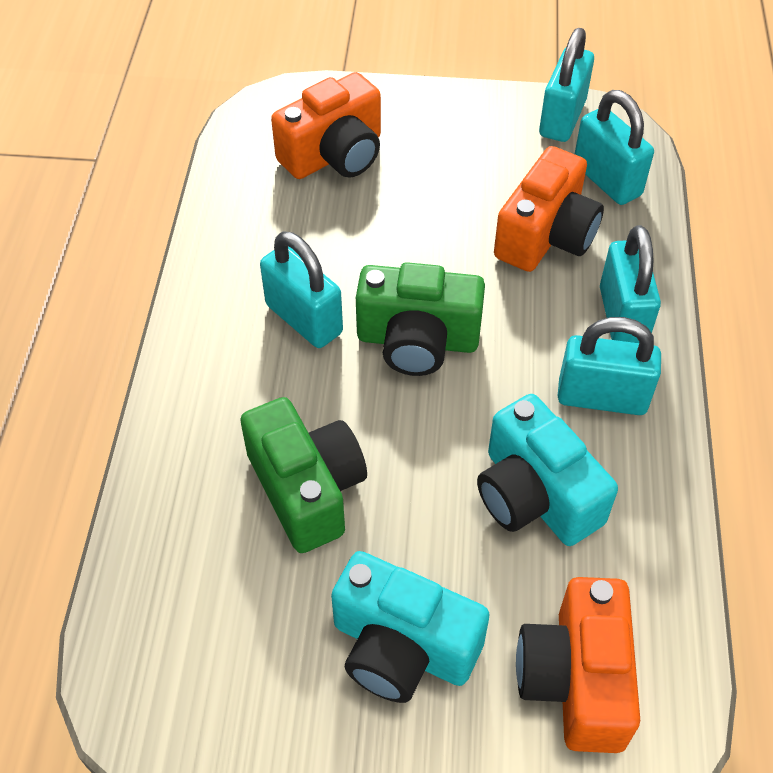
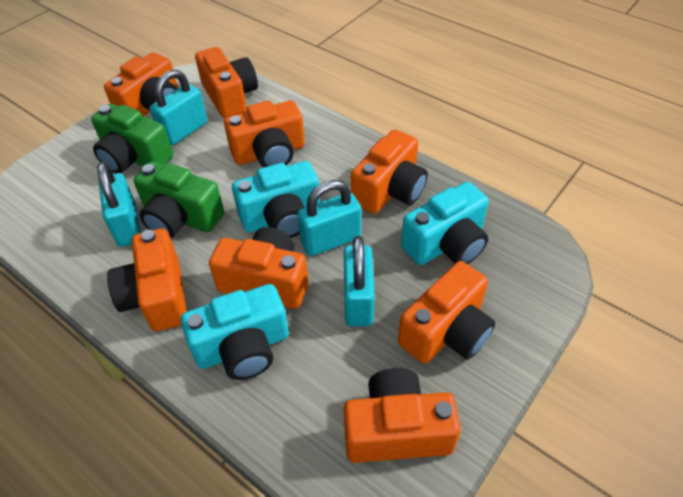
orange camera: 3 -> 8
turquoise camera: 2 -> 3
turquoise padlock: 5 -> 4

